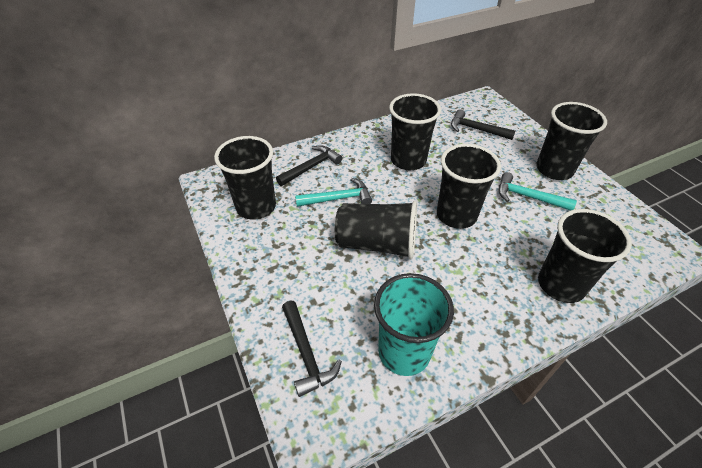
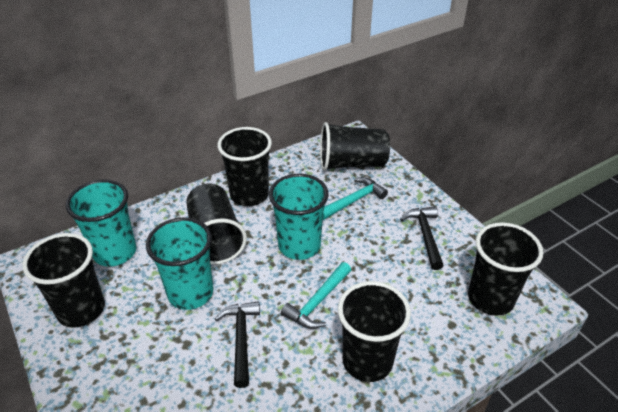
black hammer: 3 -> 2
turquoise cup: 1 -> 3

